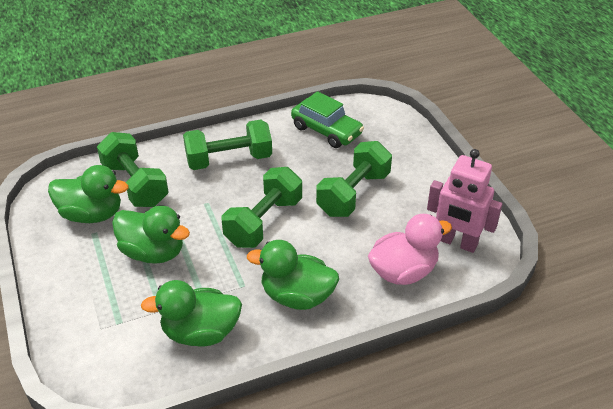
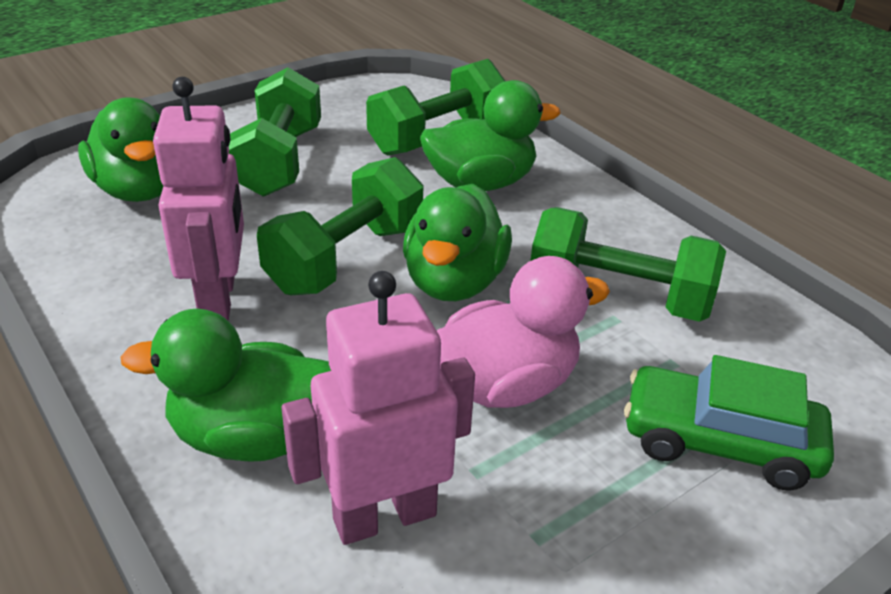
pink robot: 1 -> 2

